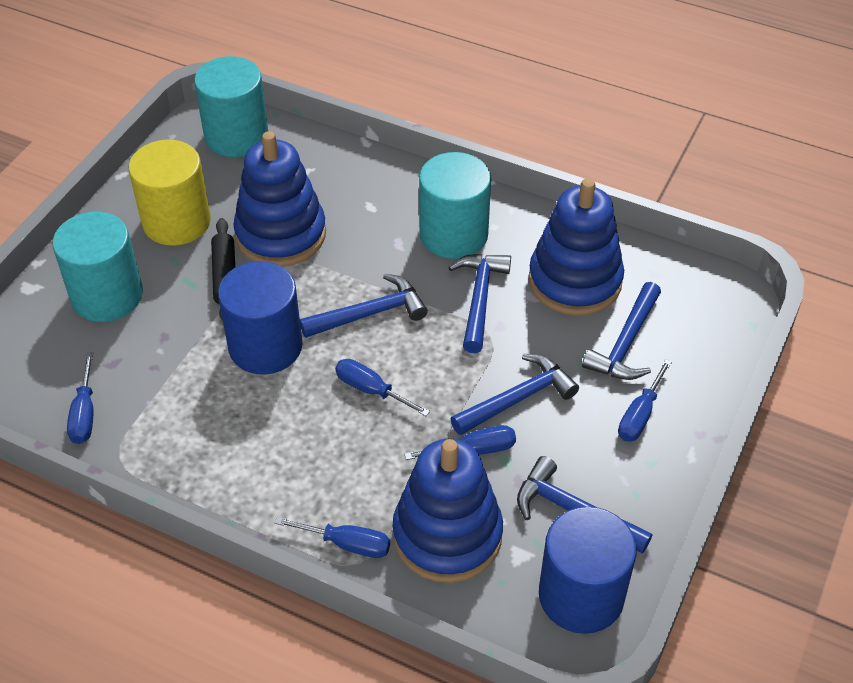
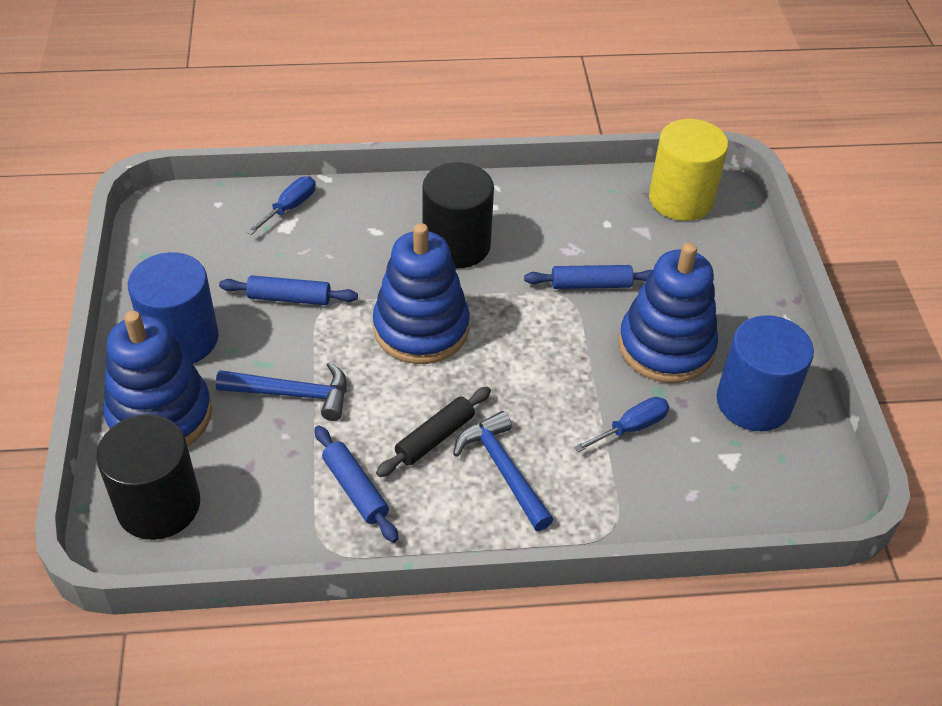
black cylinder: 0 -> 2
blue hammer: 5 -> 2
blue rolling pin: 0 -> 3
blue screwdriver: 5 -> 2
turquoise cylinder: 3 -> 0

